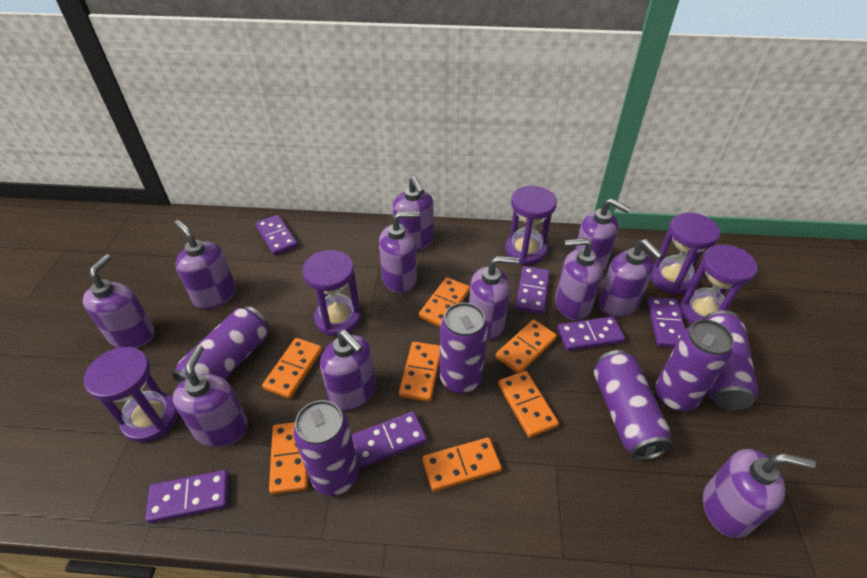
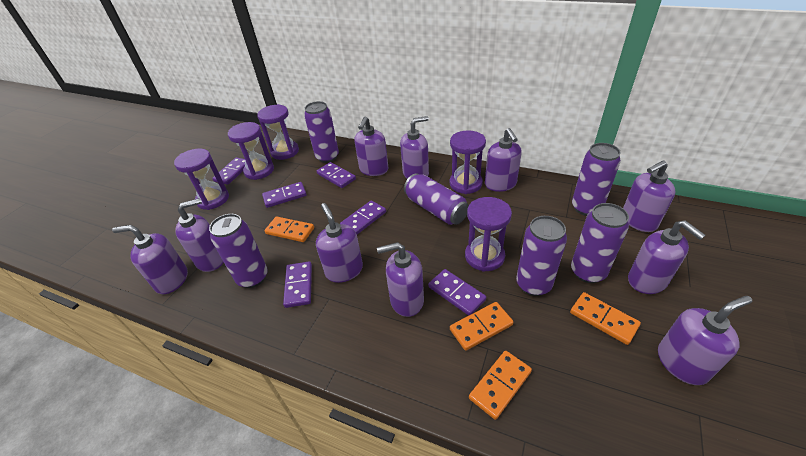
orange domino: 7 -> 4
purple soap dispenser: 11 -> 10

